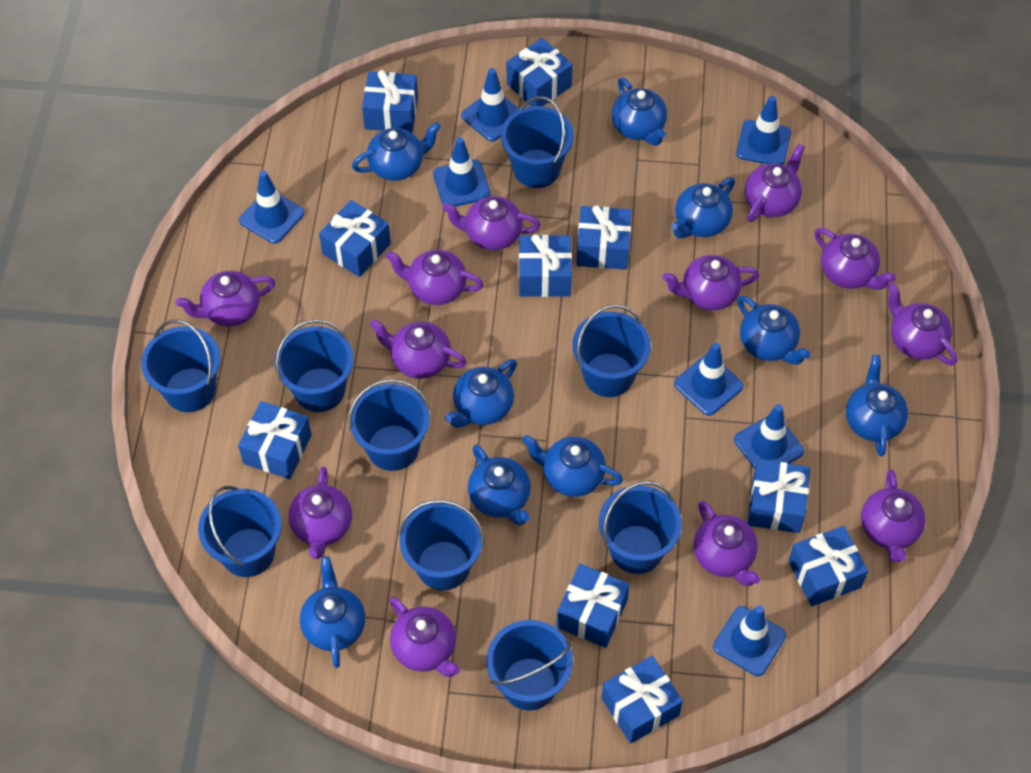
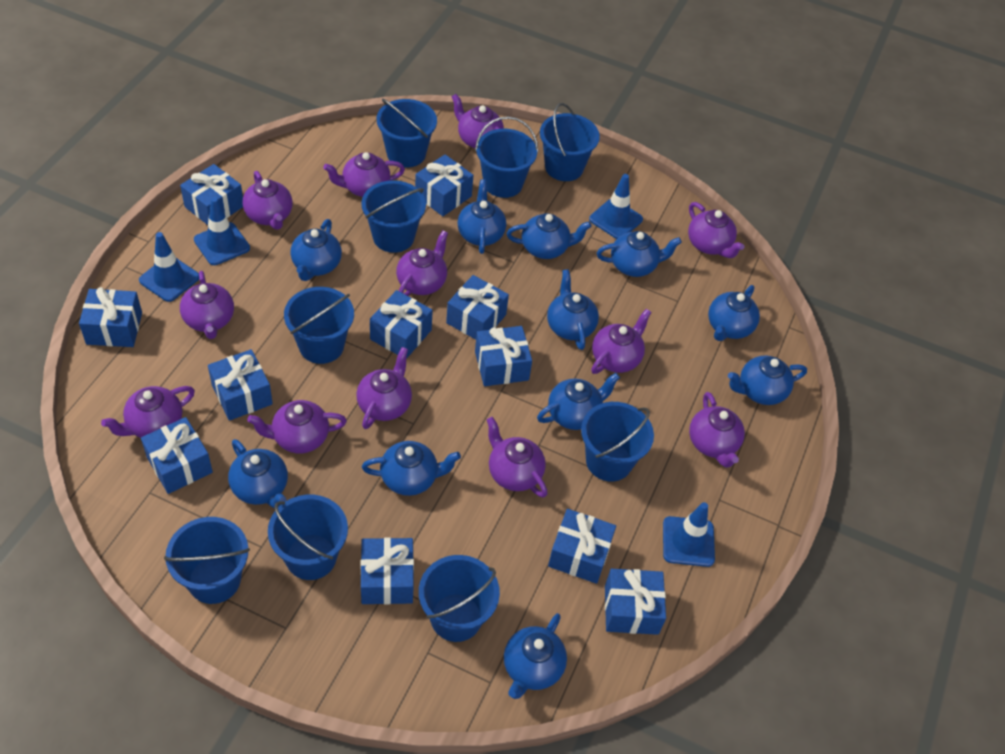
blue gift: 10 -> 11
blue teapot: 9 -> 11
blue traffic cone: 7 -> 4

